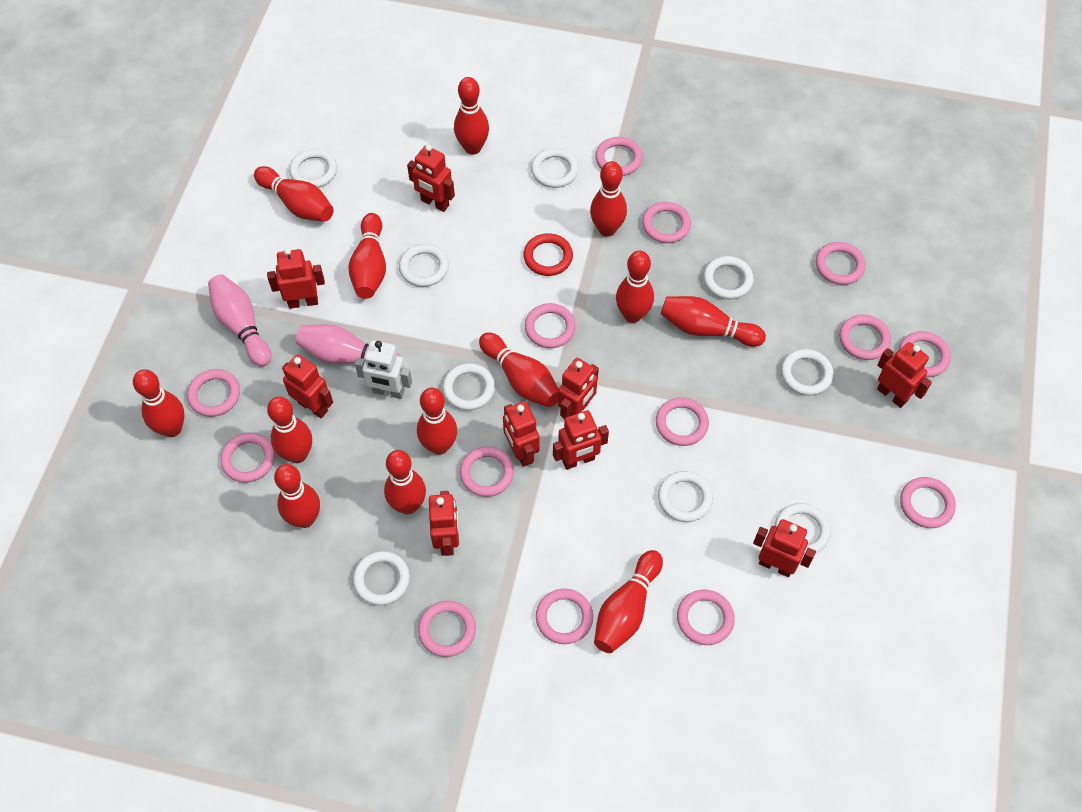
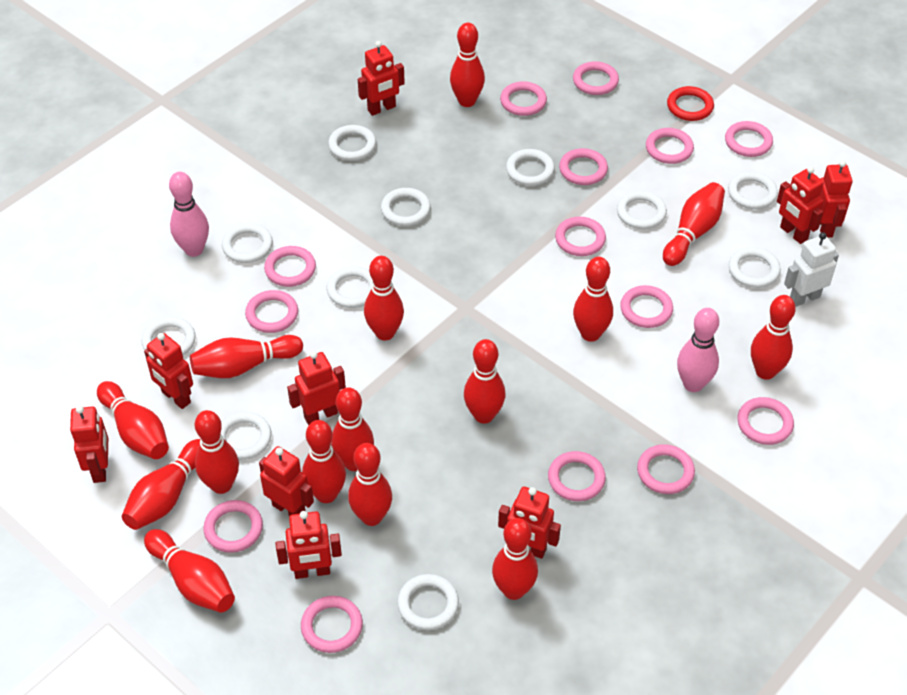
red bowling pin: 13 -> 15
white ring: 9 -> 11

